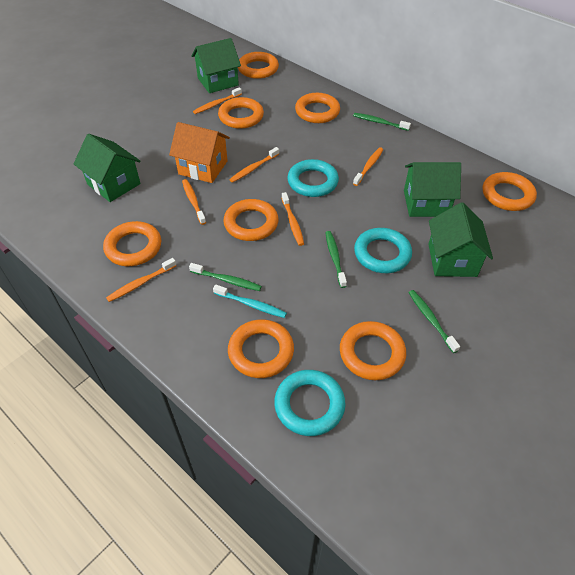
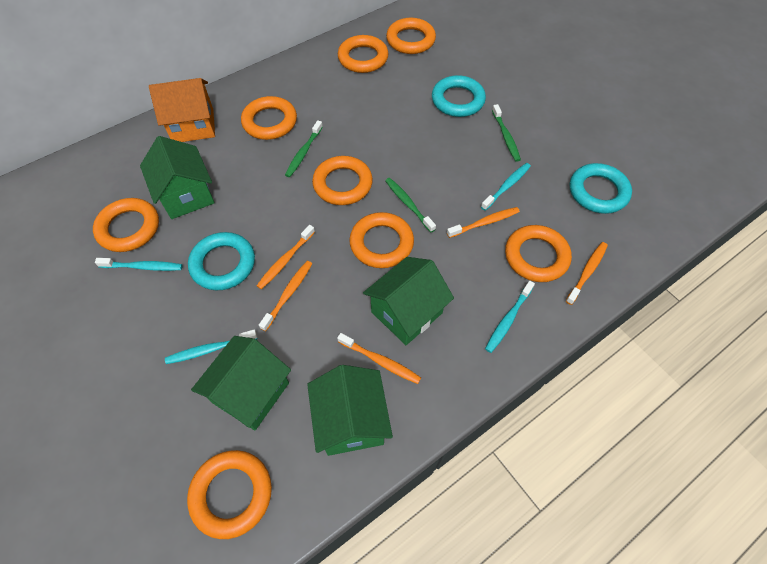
green toothbrush: 4 -> 3
orange toothbrush: 6 -> 5
turquoise toothbrush: 1 -> 4

